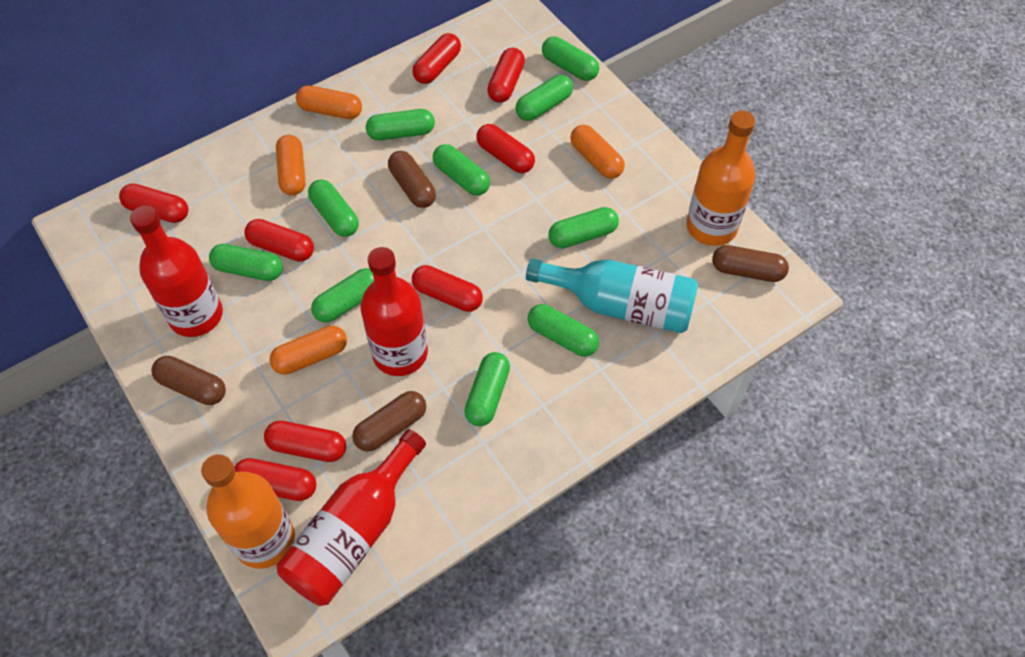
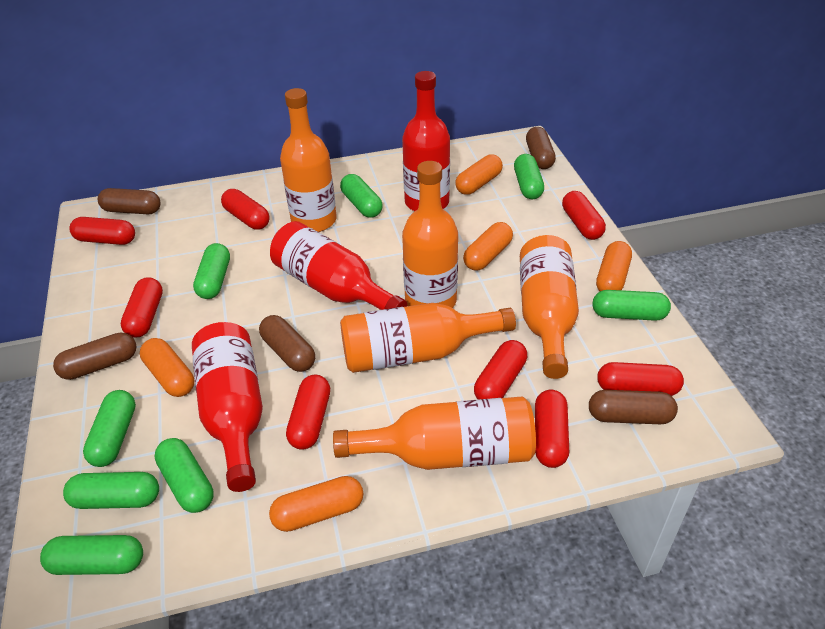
brown capsule: 4 -> 5
green capsule: 10 -> 8
orange bottle: 2 -> 5
orange capsule: 4 -> 5
turquoise bottle: 1 -> 0

